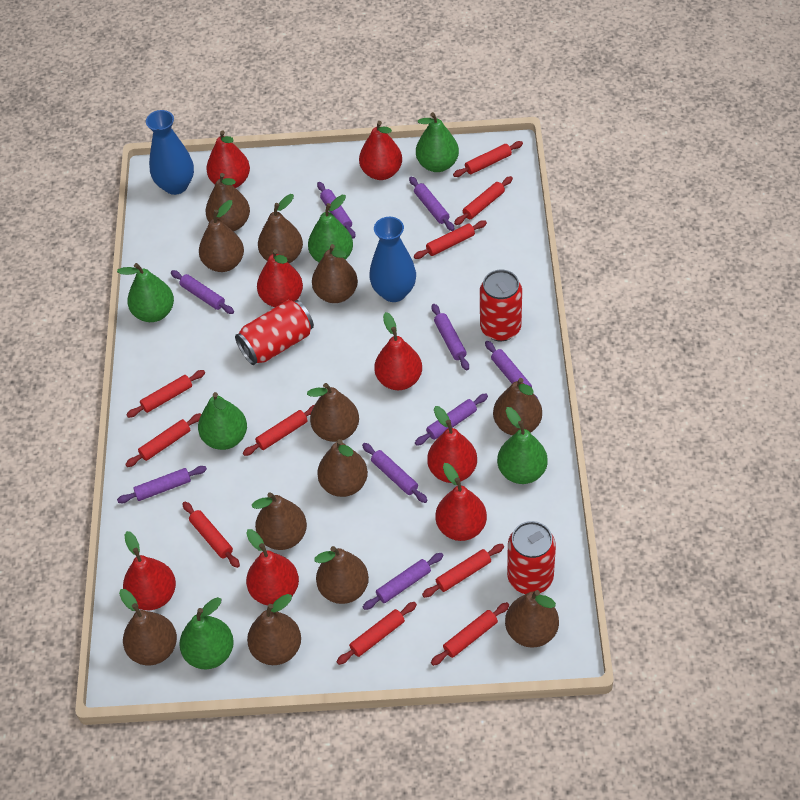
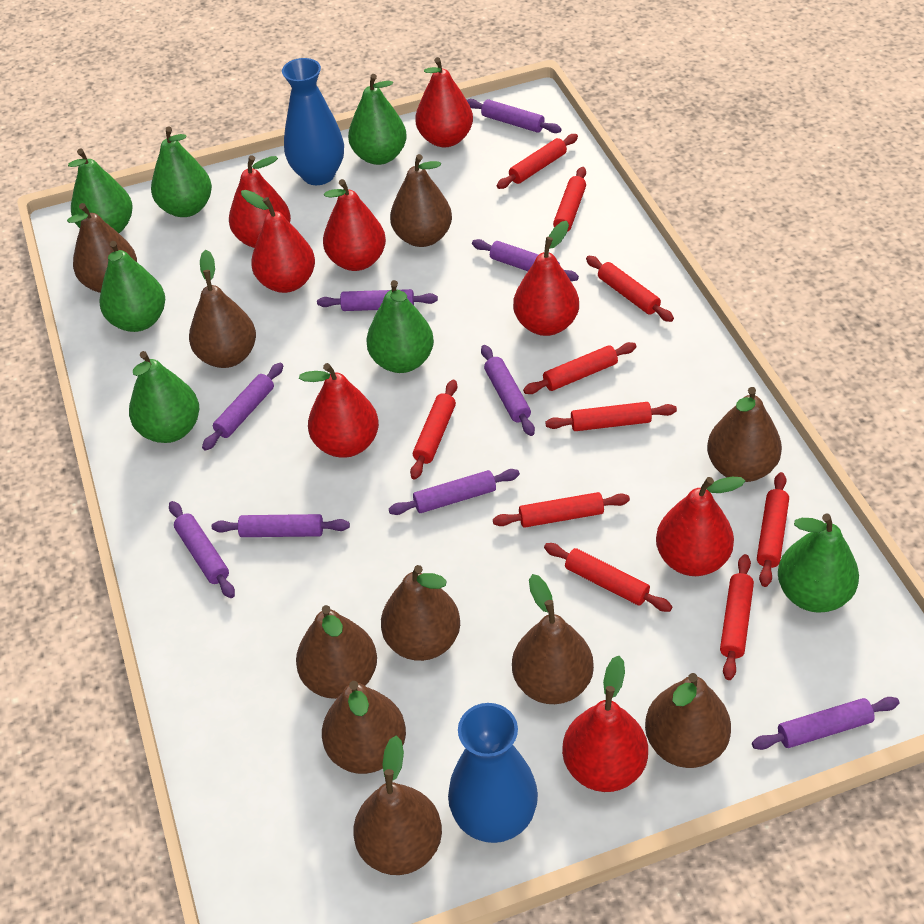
brown pear: 12 -> 10
green pear: 6 -> 7
red can: 3 -> 0

